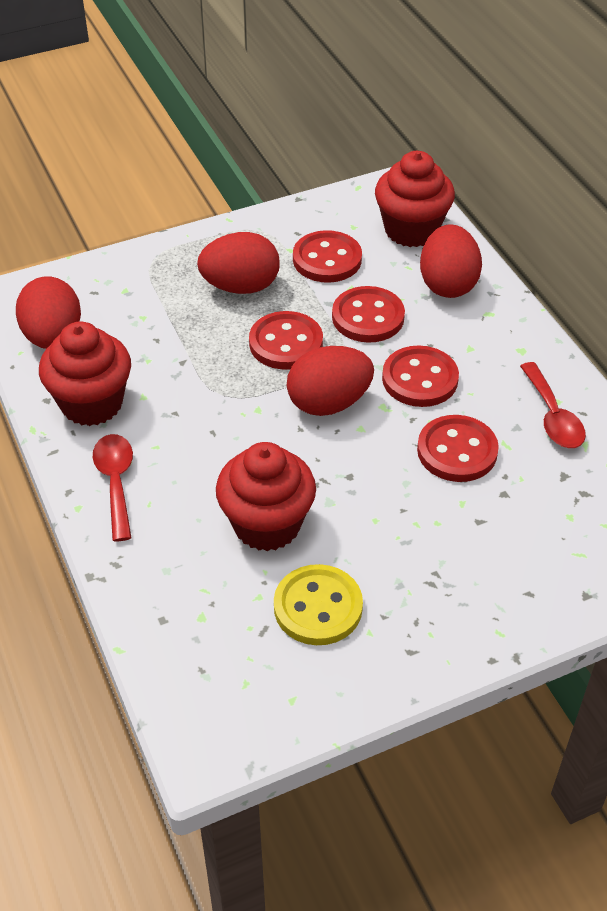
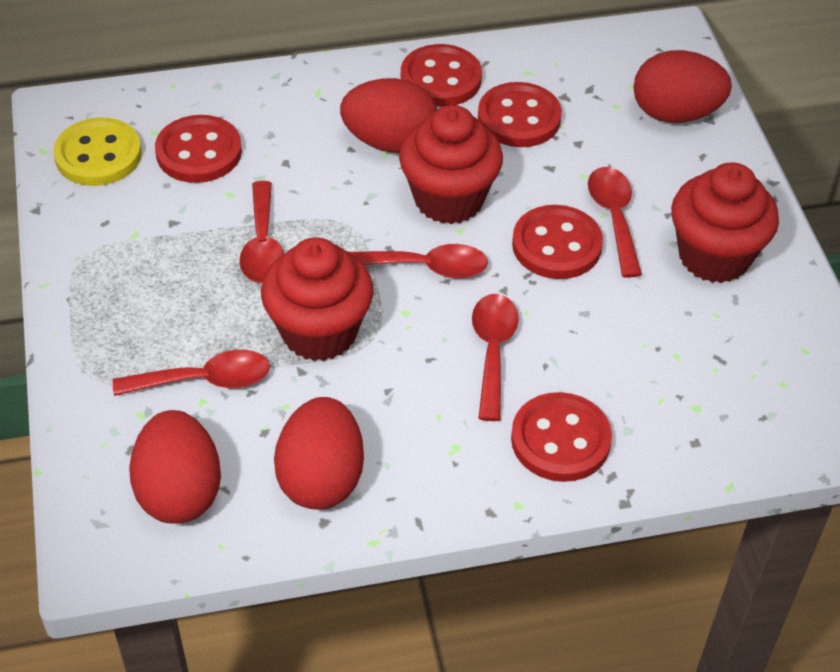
red spoon: 2 -> 5

